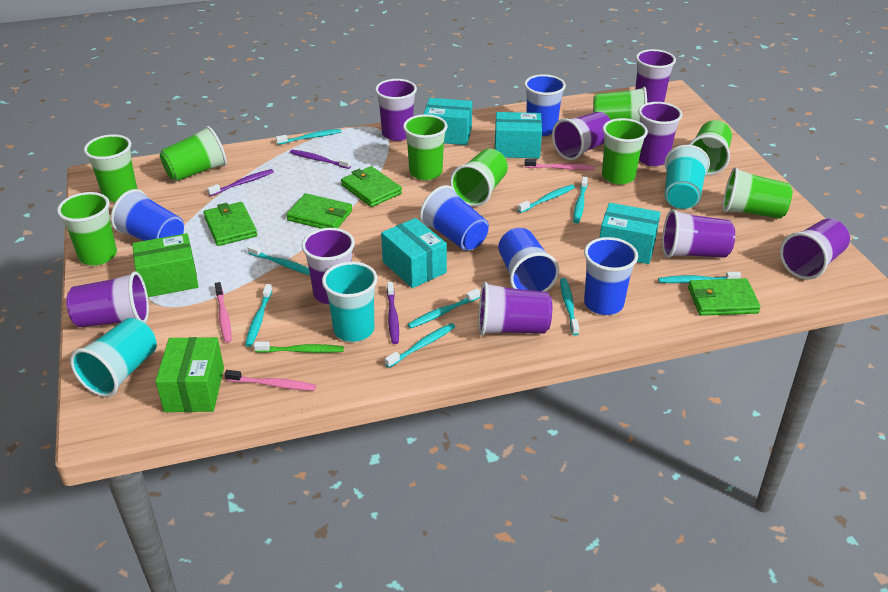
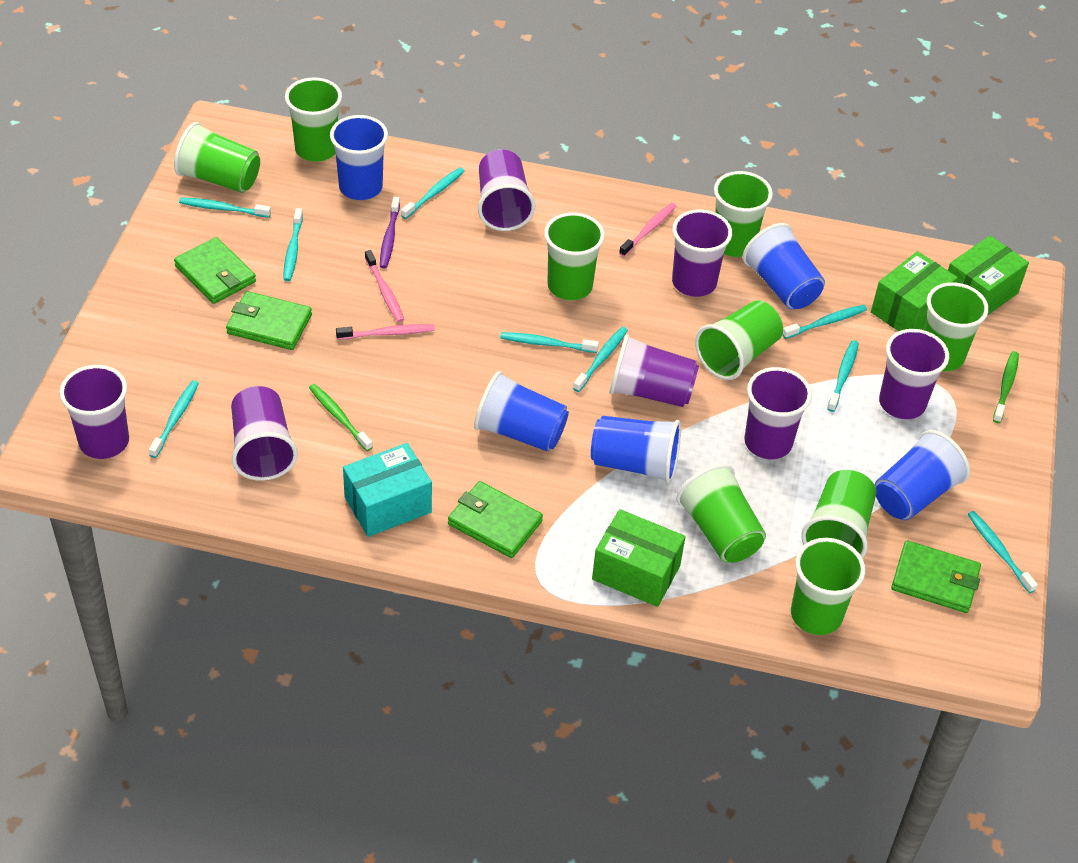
green box: 2 -> 3
green toothbrush: 1 -> 2
purple cup: 9 -> 7
purple toothbrush: 3 -> 1
turquoise box: 4 -> 1
turquoise cup: 3 -> 0

